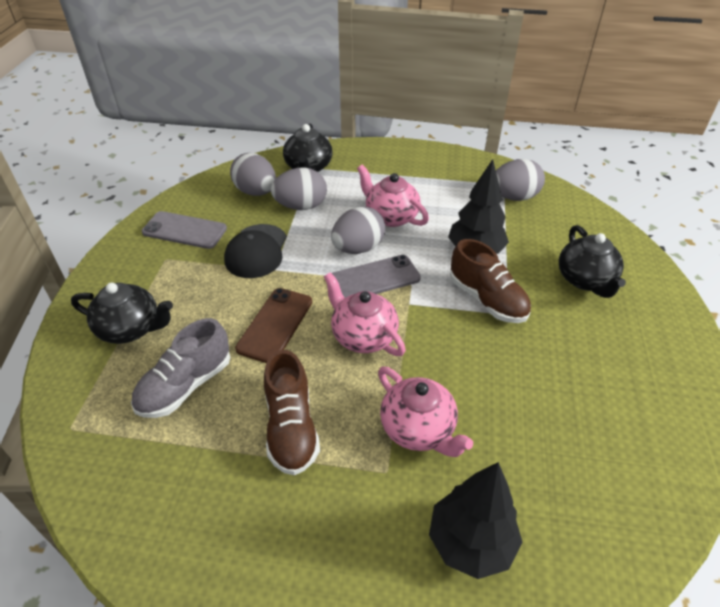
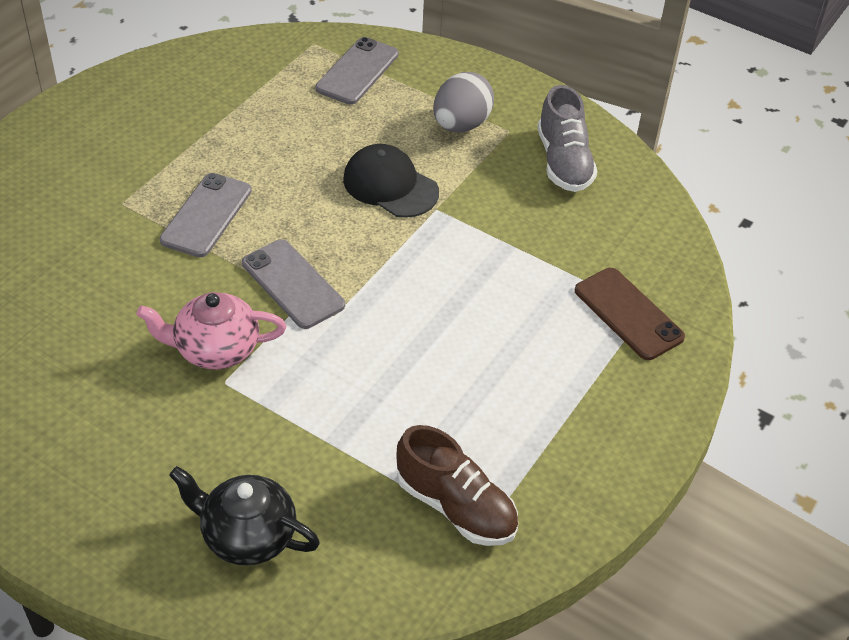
black teapot: 3 -> 1
black tree: 2 -> 0
brown shoe: 2 -> 1
grey egg: 4 -> 1
grey phone: 2 -> 3
pink teapot: 3 -> 1

